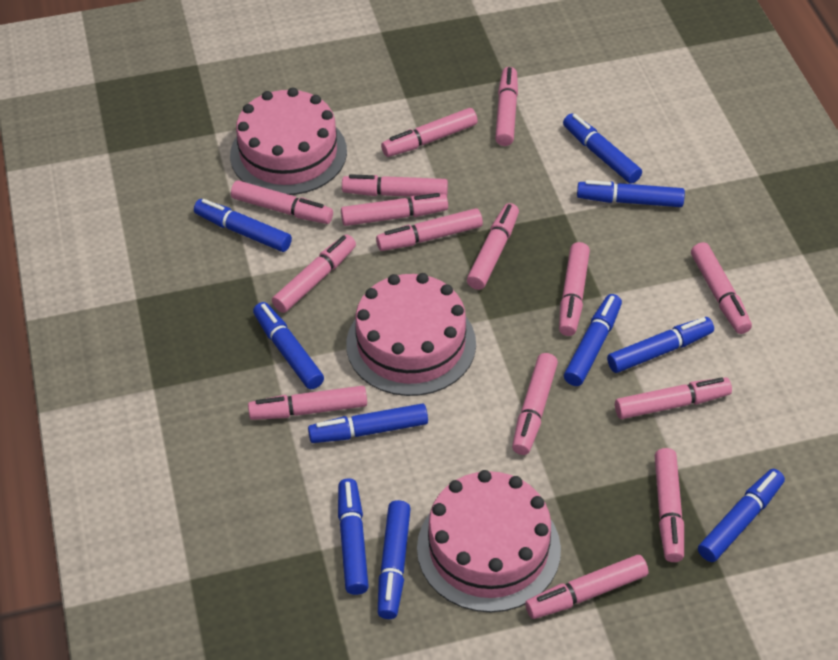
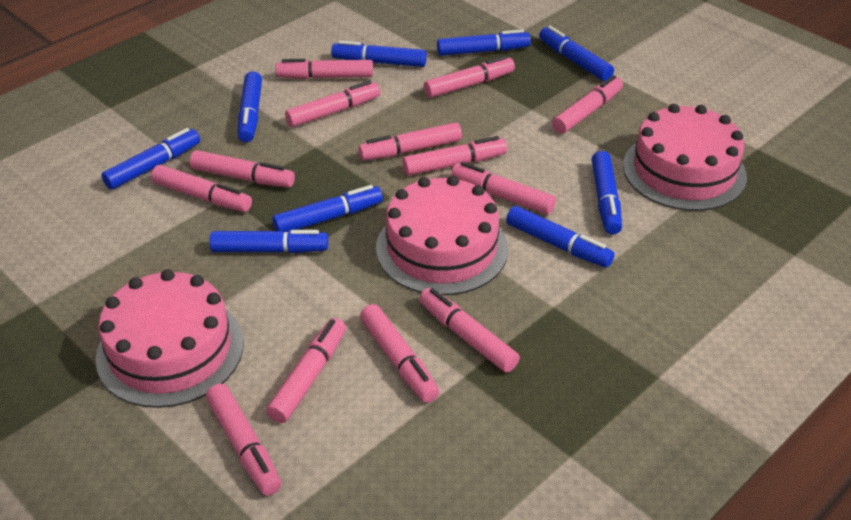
blue marker: 10 -> 9
pink marker: 15 -> 13

